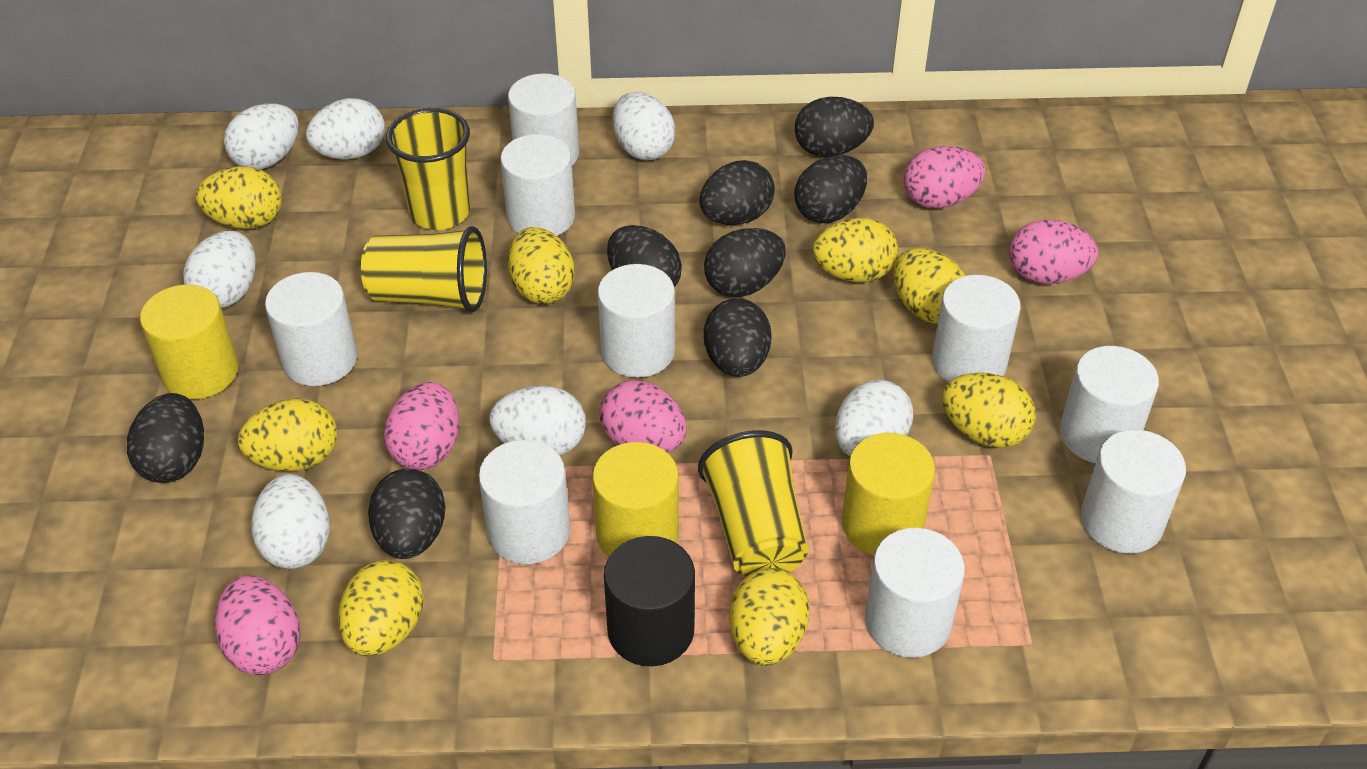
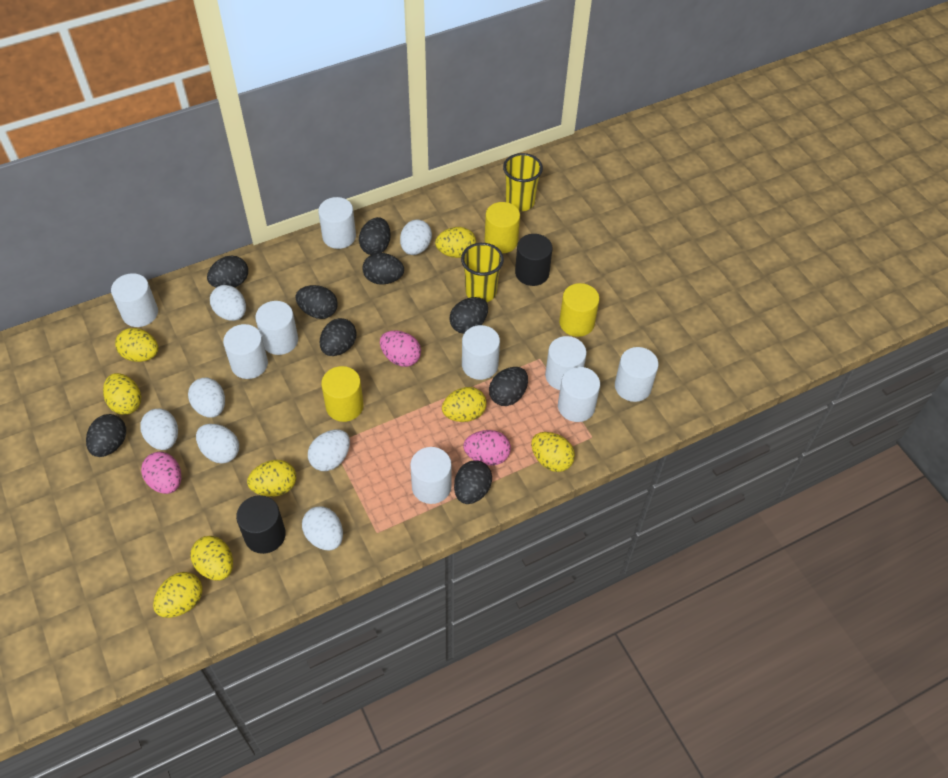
black cylinder: 1 -> 2
black egg: 8 -> 9
pink egg: 5 -> 3
yellow cup: 3 -> 2

